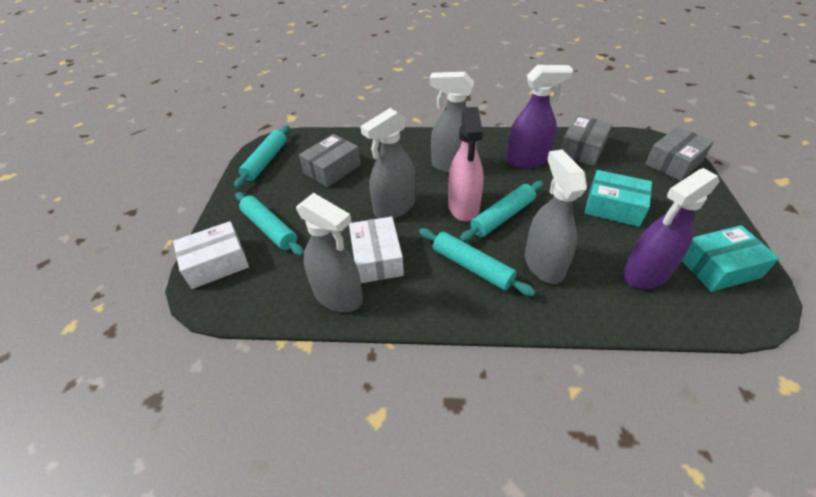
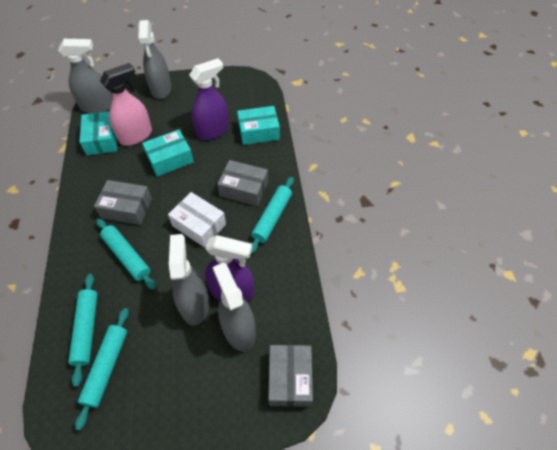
turquoise box: 2 -> 3
white box: 2 -> 1

